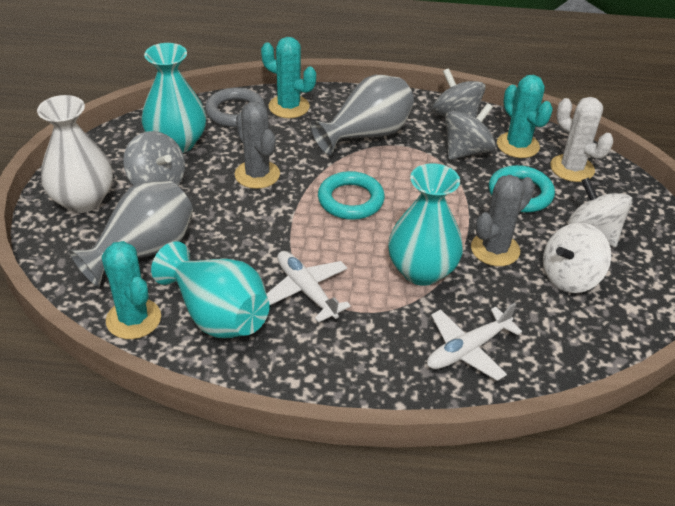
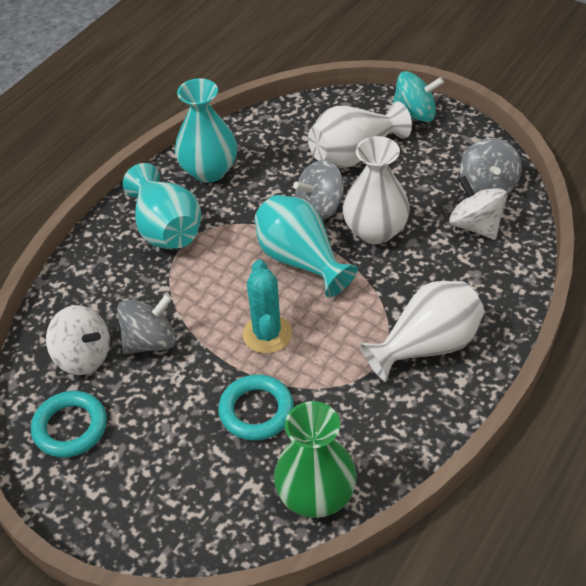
green vase: 0 -> 1
grey cactus: 2 -> 0
grey ring: 1 -> 0
grey vase: 2 -> 0
turquoise cactus: 3 -> 1
turquoise spinning top: 0 -> 1
white cactus: 1 -> 0
white plane: 2 -> 0
white vase: 1 -> 3

